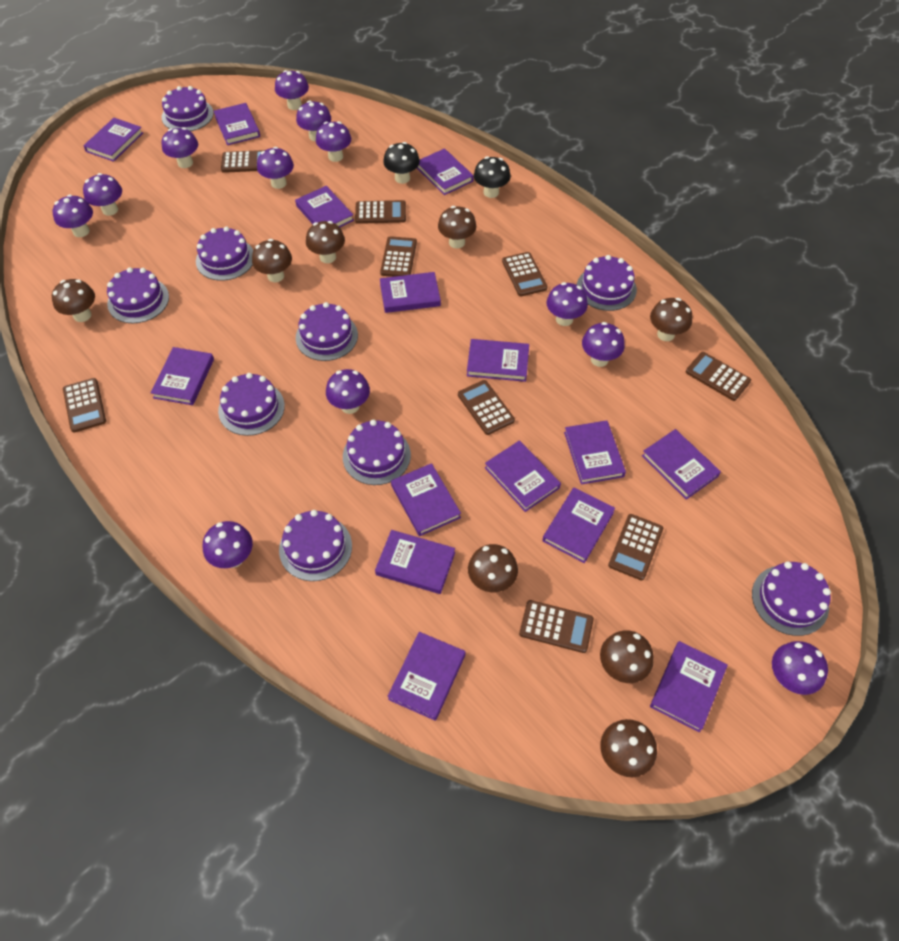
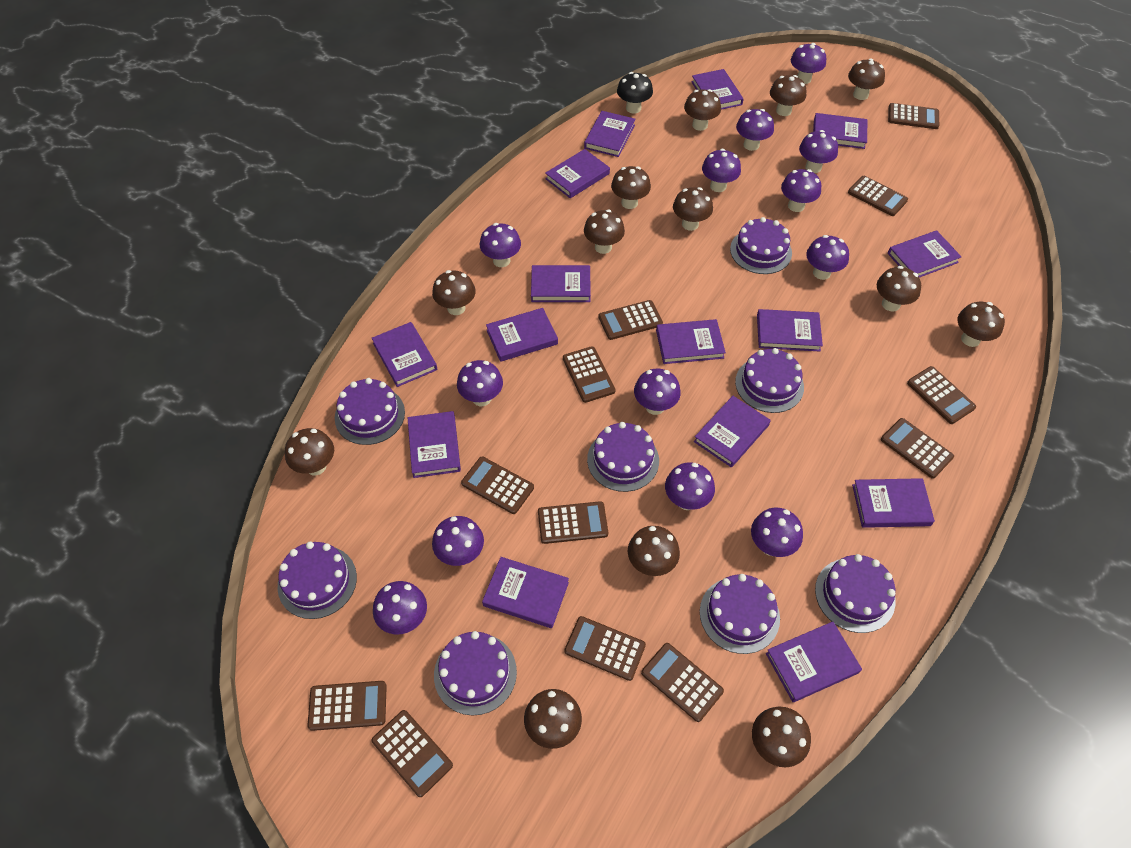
black mushroom: 2 -> 1
brown calculator: 9 -> 12
brown mushroom: 8 -> 13
purple cake: 9 -> 8
purple mushroom: 12 -> 13

